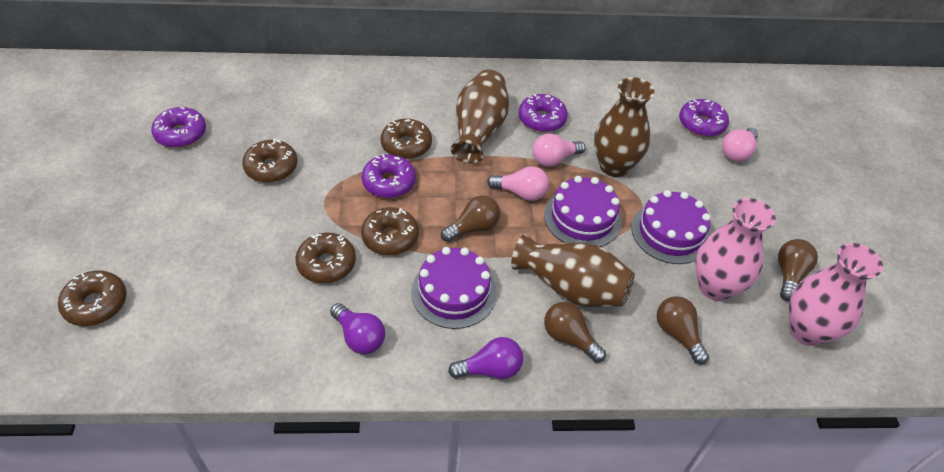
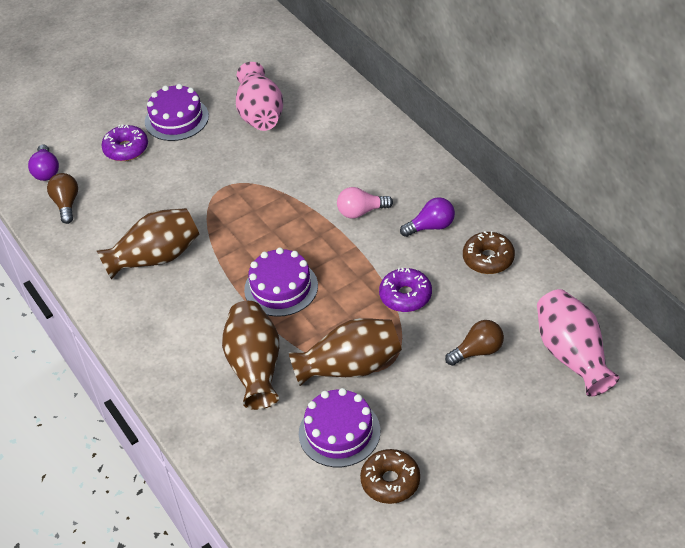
brown donut: 5 -> 2
brown light bulb: 4 -> 2
pink light bulb: 3 -> 1
purple donut: 4 -> 2

